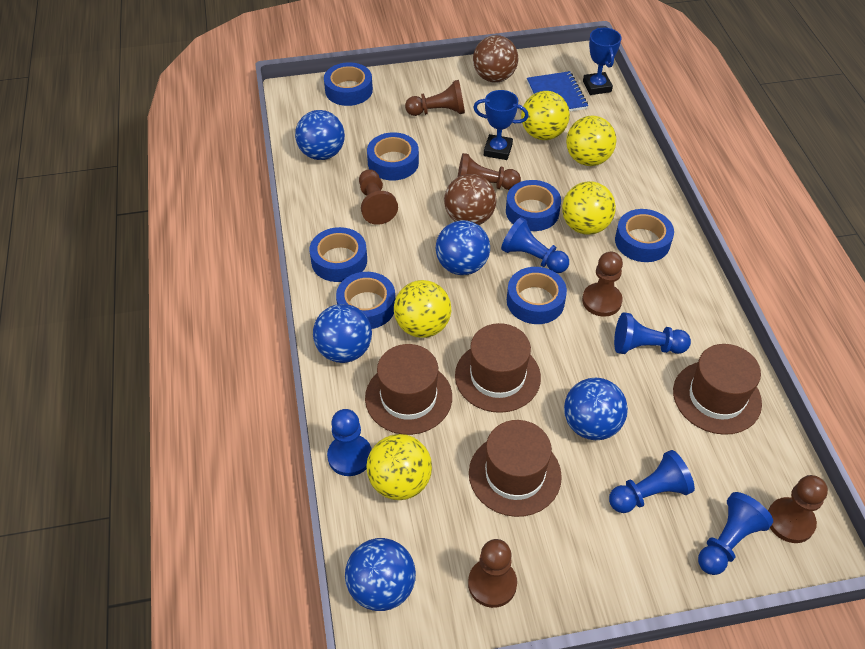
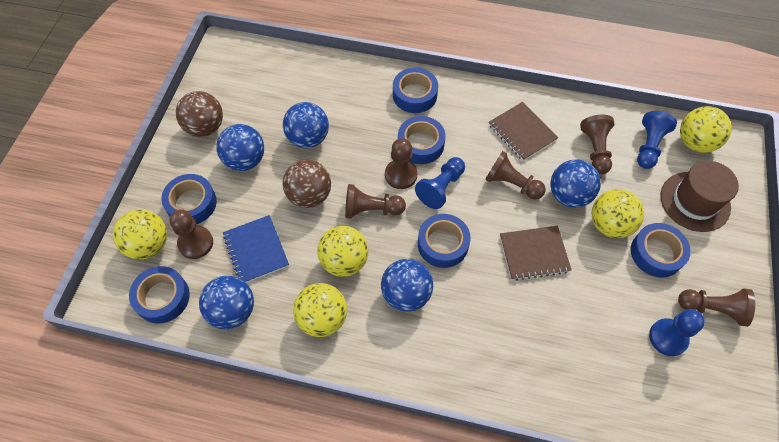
blue pawn: 5 -> 3
blue tape: 7 -> 6
blue trophy: 2 -> 0
brown hat: 4 -> 1
brown notebook: 0 -> 2

